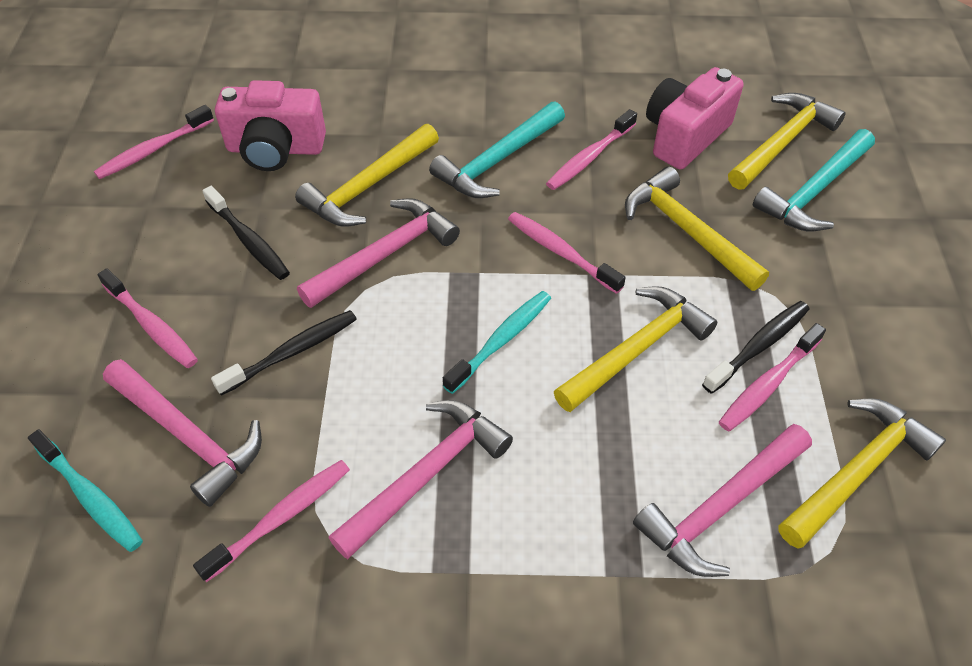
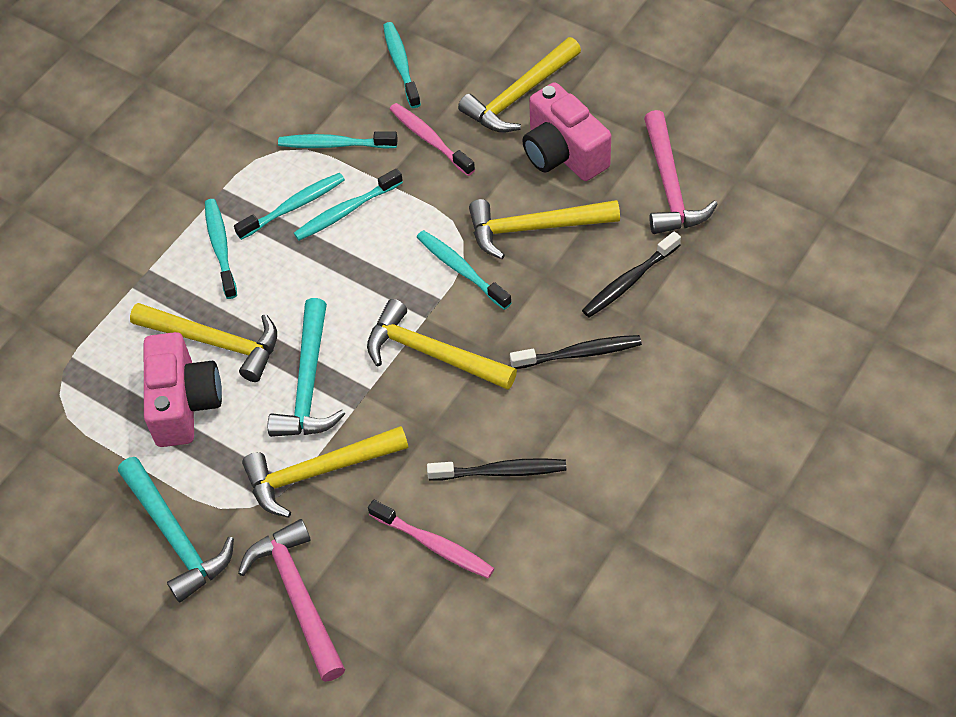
pink hammer: 4 -> 2
pink toothbrush: 6 -> 2
turquoise toothbrush: 2 -> 6

